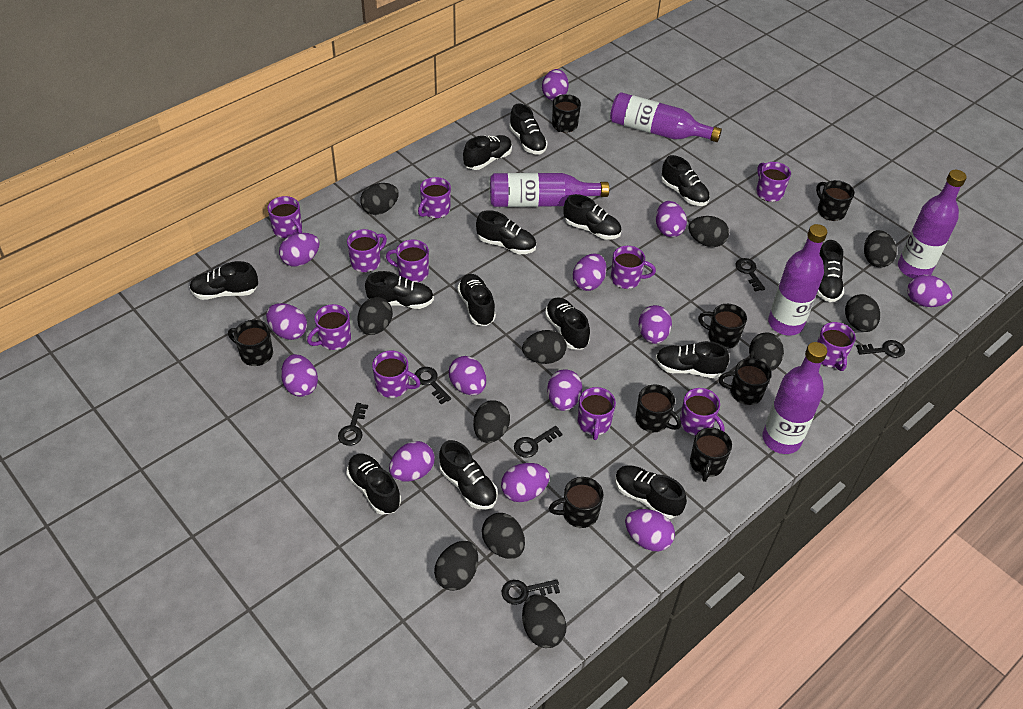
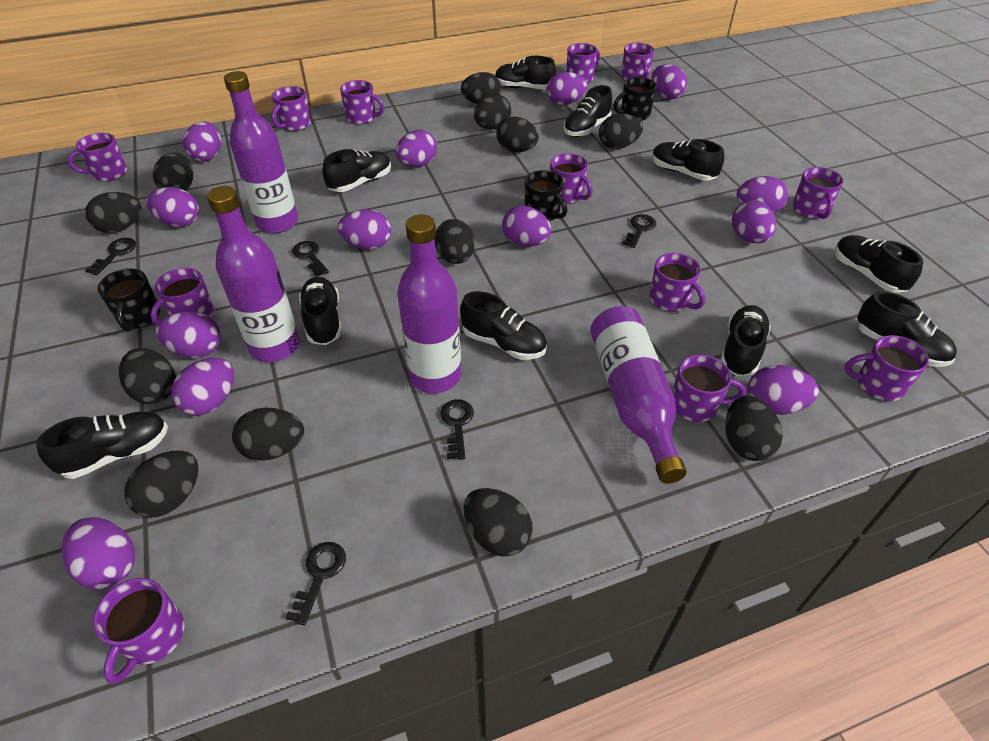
black egg: 11 -> 12
black key: 6 -> 5
black mug: 8 -> 3
black shoe: 14 -> 10
purple bottle: 5 -> 4
purple mug: 11 -> 12

